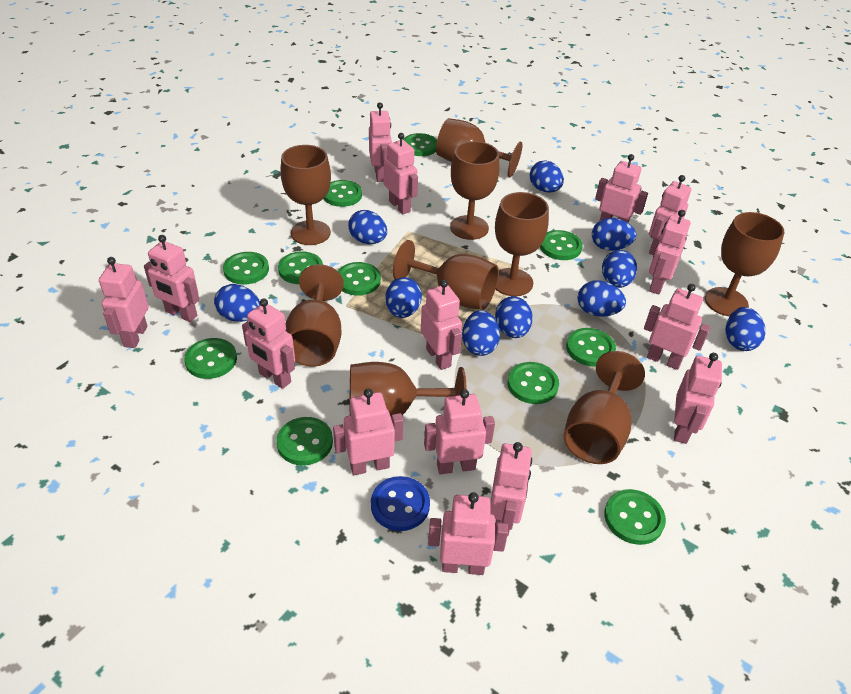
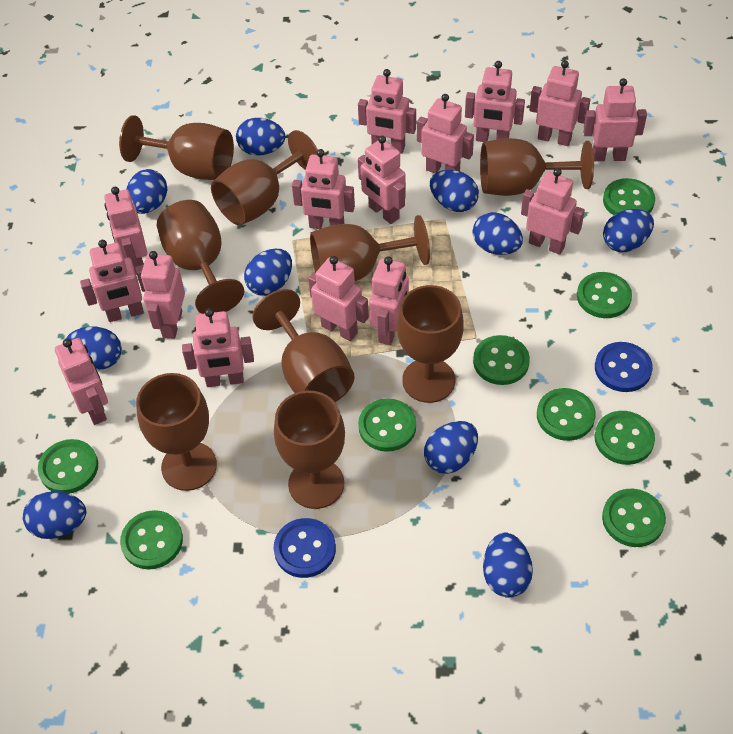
blue button: 1 -> 2
green button: 11 -> 9

